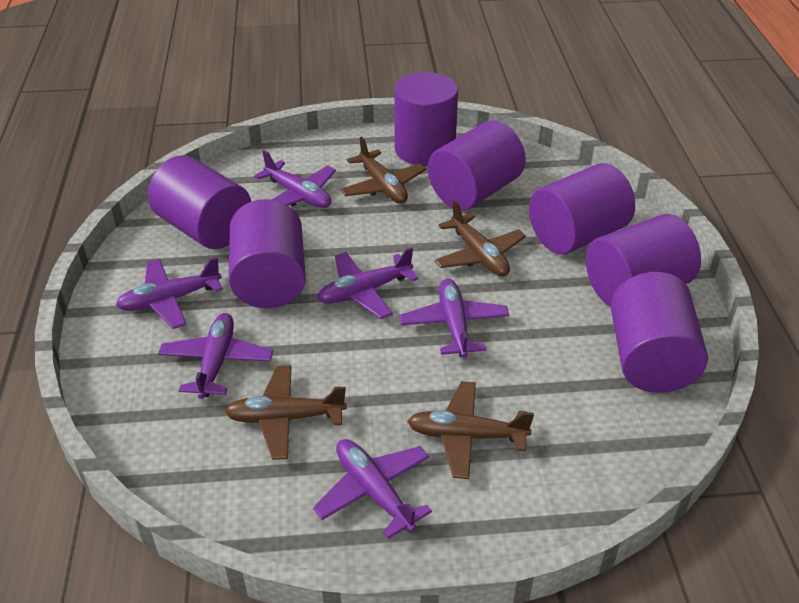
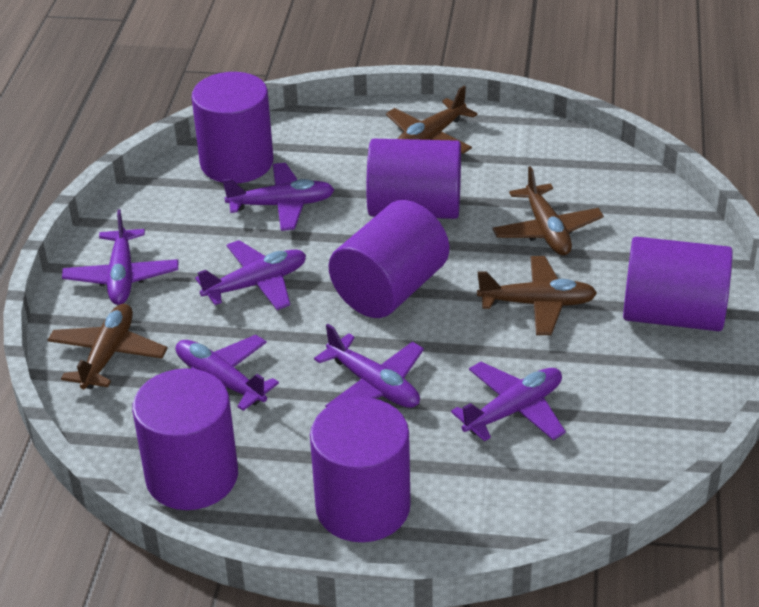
purple cylinder: 7 -> 6

